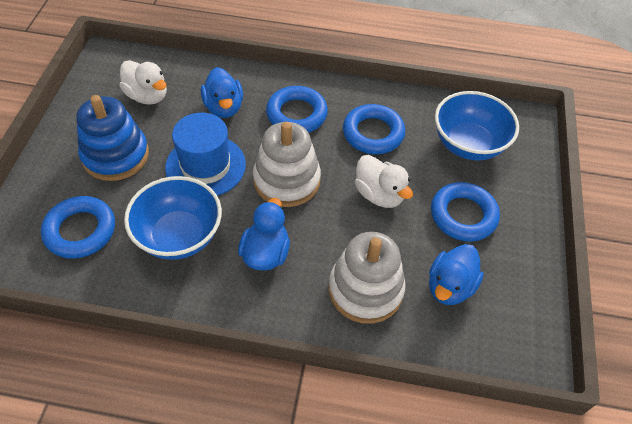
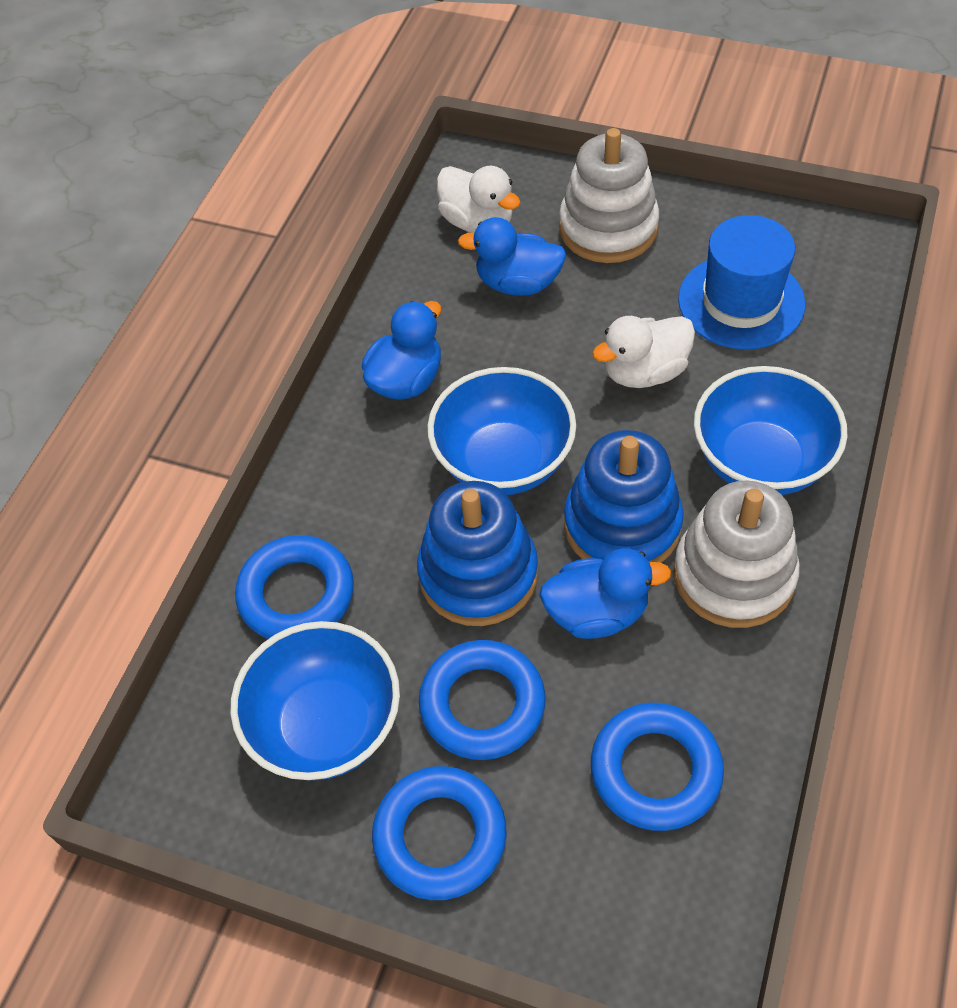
blue bowl: 2 -> 3
blue stacking toy: 1 -> 2

